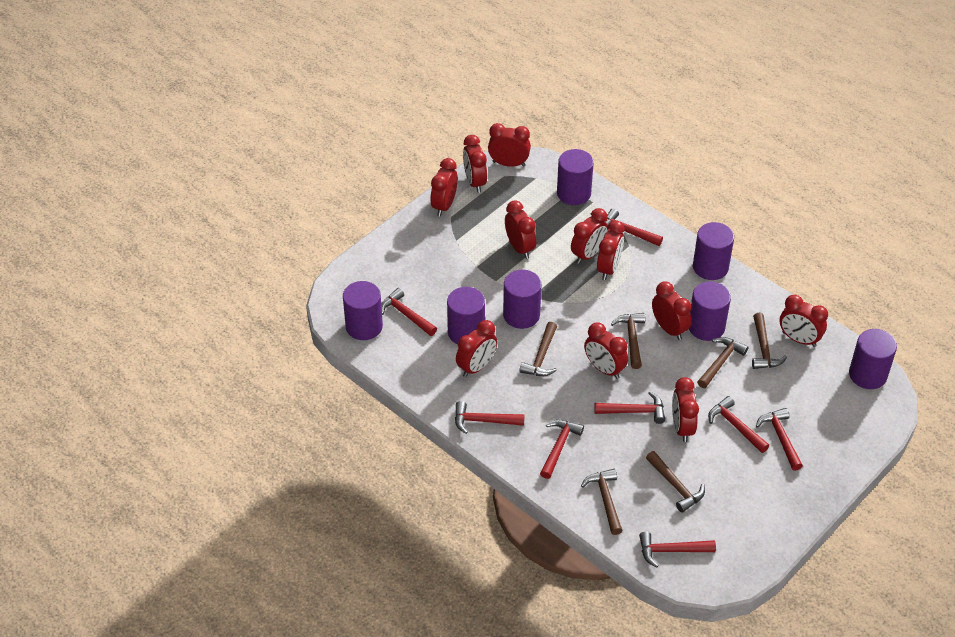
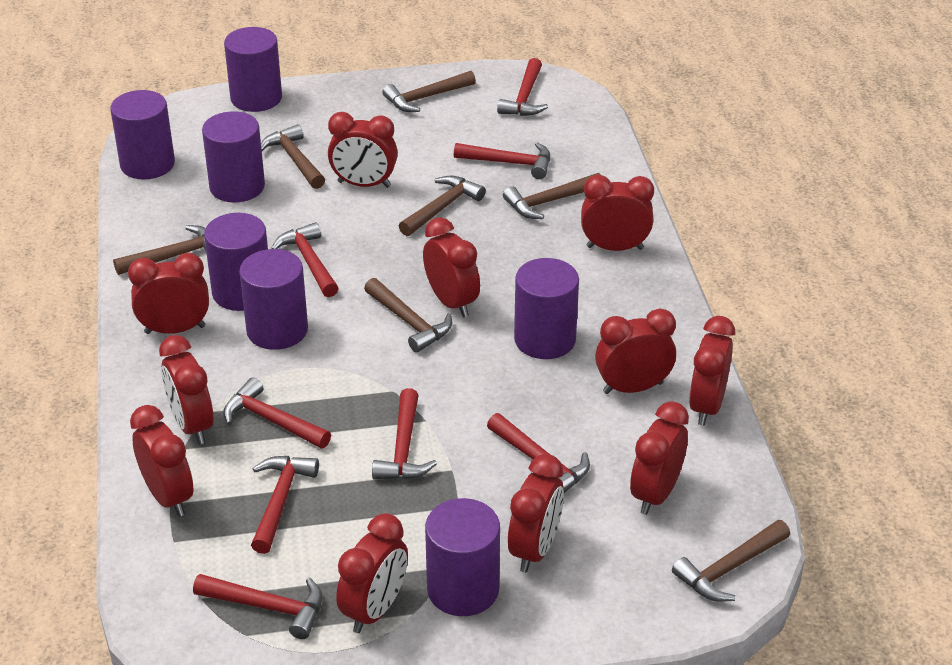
brown hammer: 6 -> 7

